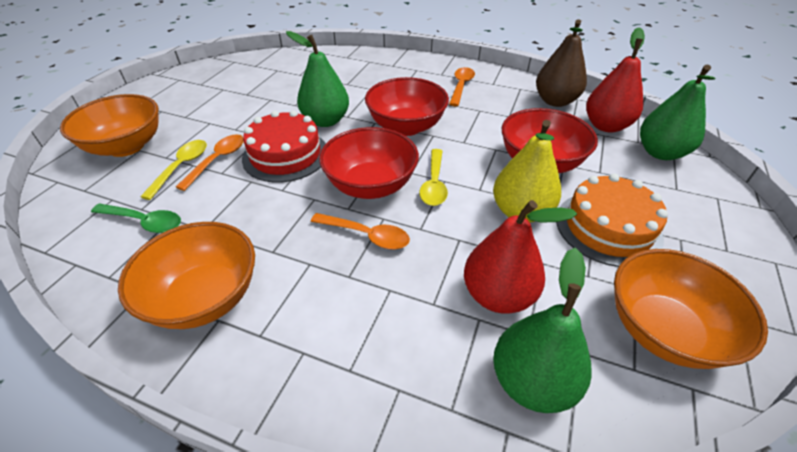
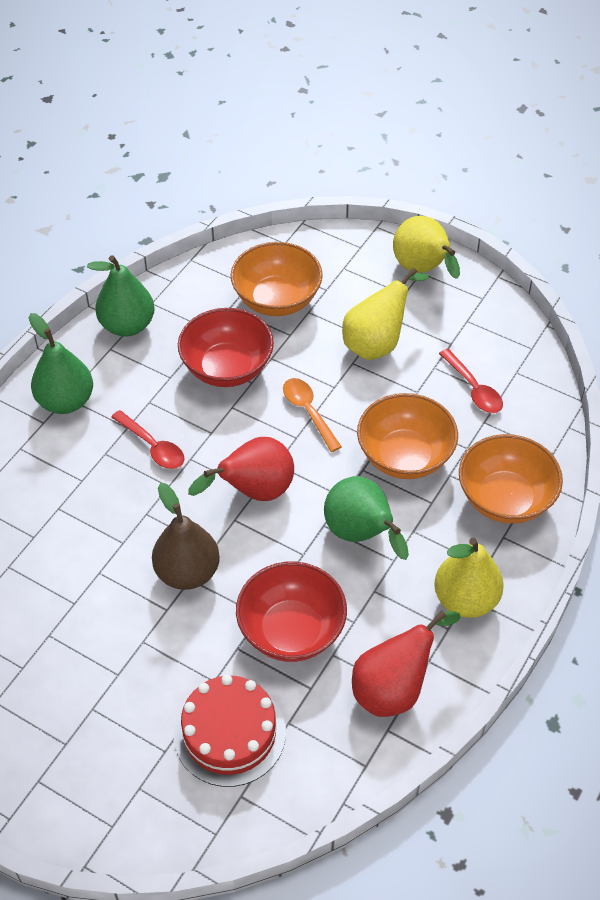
green spoon: 1 -> 0
orange cake: 1 -> 0
orange spoon: 3 -> 1
red bowl: 3 -> 2
red spoon: 0 -> 2
yellow pear: 1 -> 3
yellow spoon: 2 -> 0

